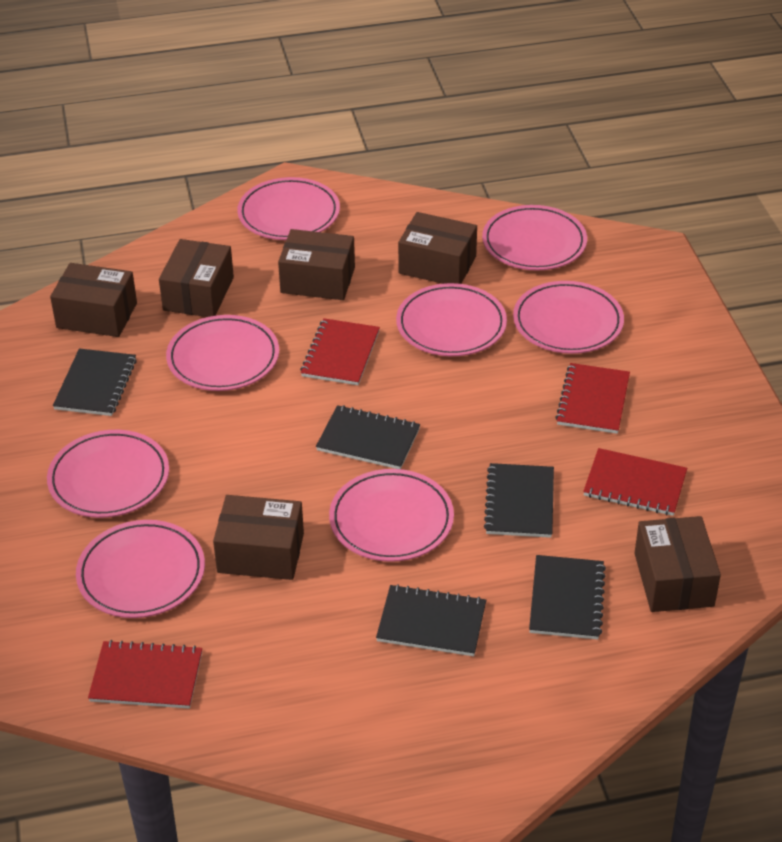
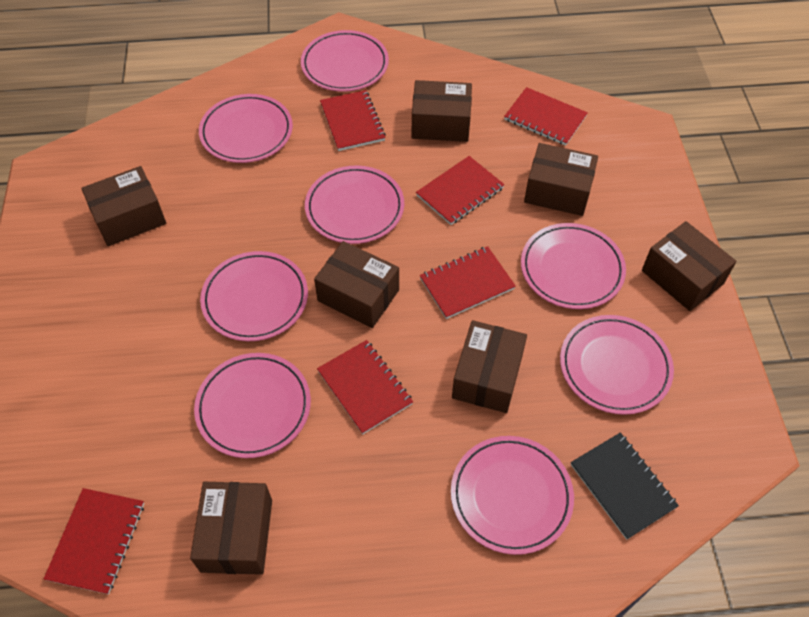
black notebook: 5 -> 1
brown box: 6 -> 7
red notebook: 4 -> 6

